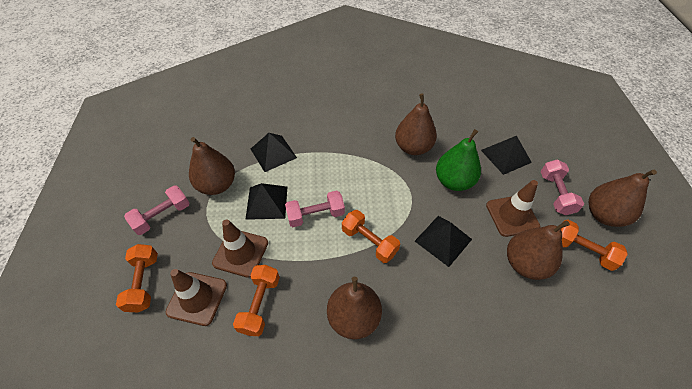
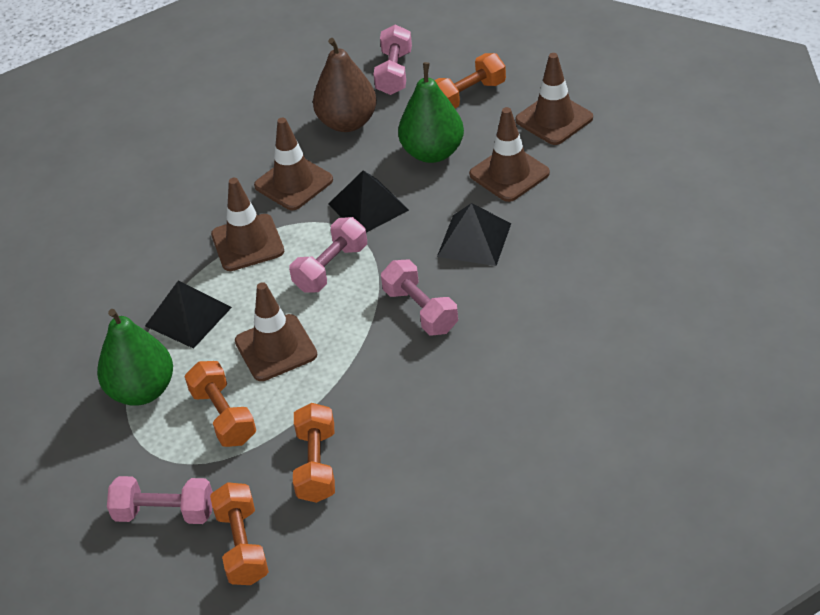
black pyramid: 4 -> 3
brown pear: 5 -> 1
brown traffic cone: 3 -> 5
green pear: 1 -> 2
pink dumbbell: 3 -> 4

